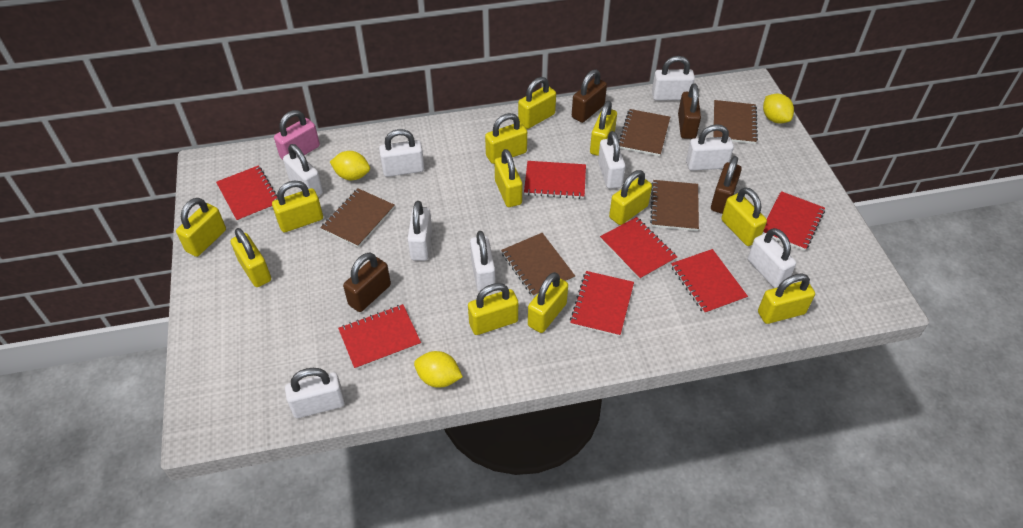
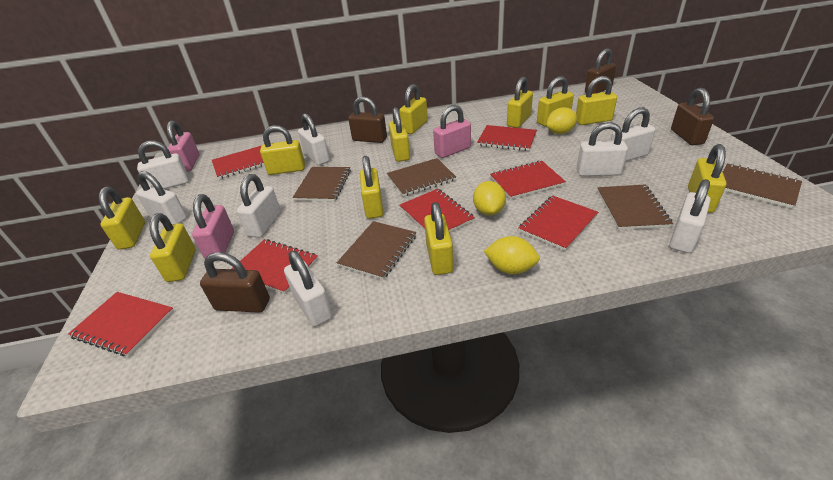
pink padlock: 1 -> 3
white padlock: 9 -> 8
yellow padlock: 12 -> 11

